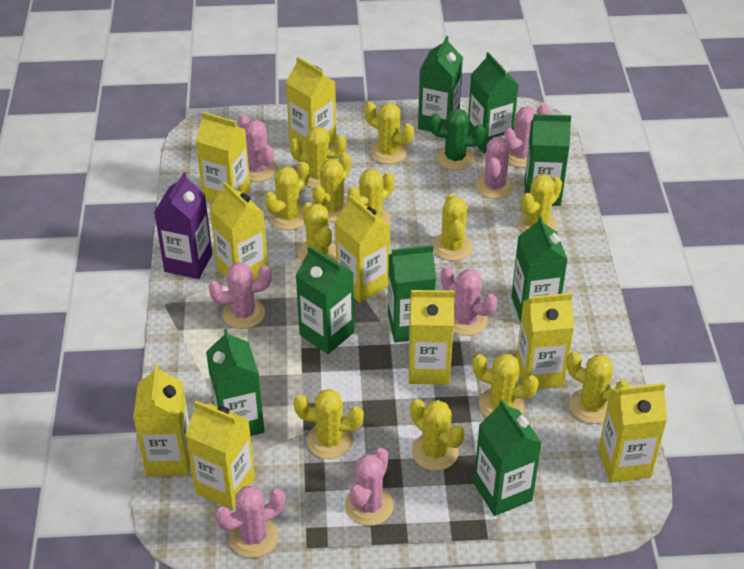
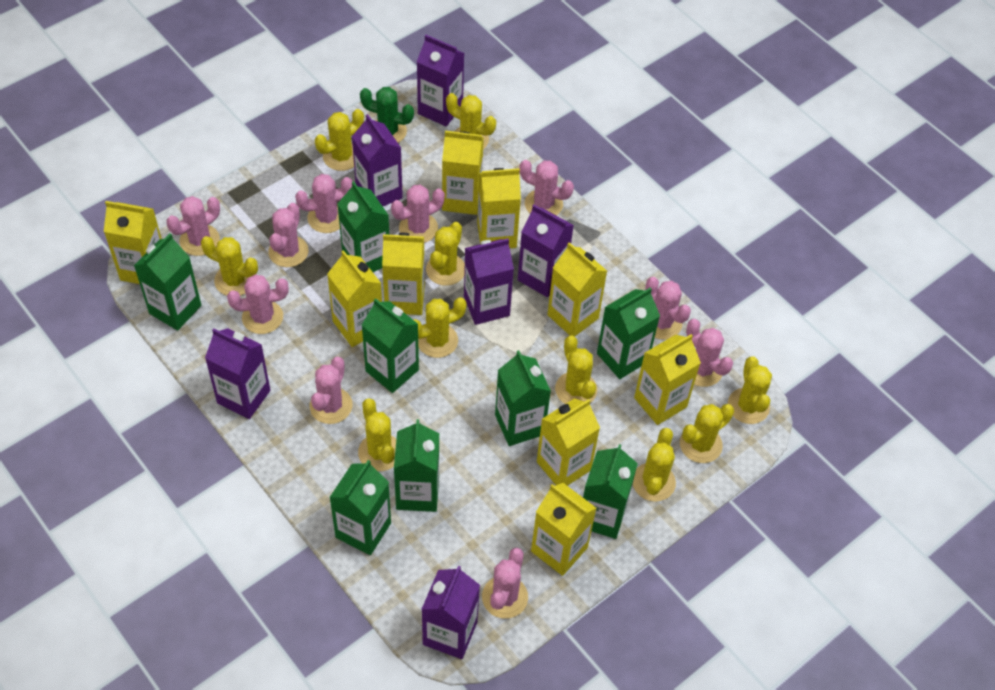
pink cactus: 7 -> 10
purple carton: 1 -> 6
yellow cactus: 12 -> 10

